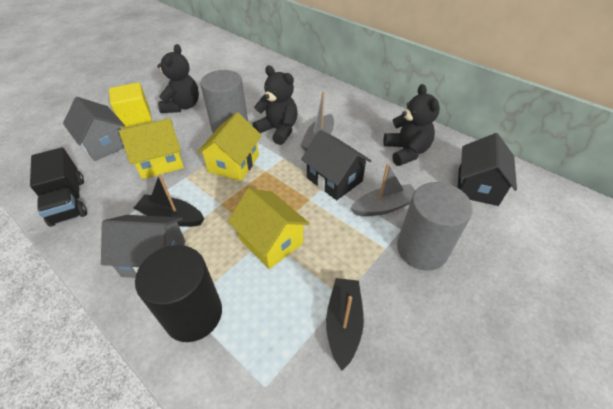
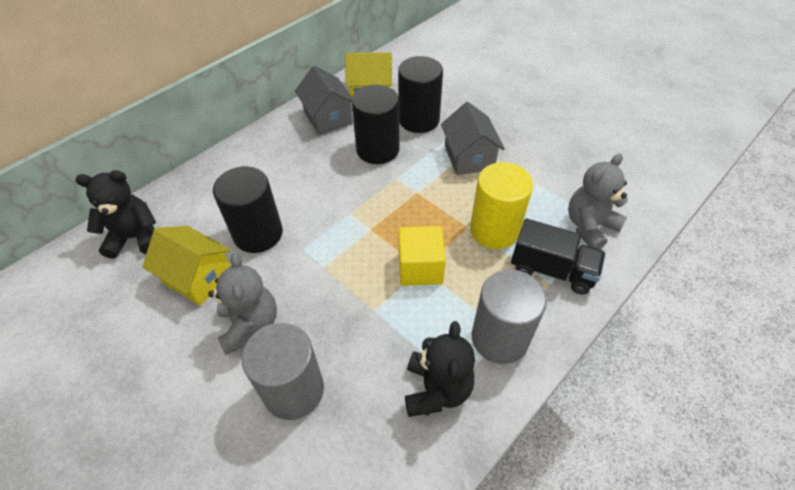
black boat: 2 -> 0
black cylinder: 1 -> 3
black house: 2 -> 0
black teddy bear: 3 -> 2
grey boat: 2 -> 0
grey teddy bear: 0 -> 2
yellow cylinder: 0 -> 1
yellow house: 3 -> 2

